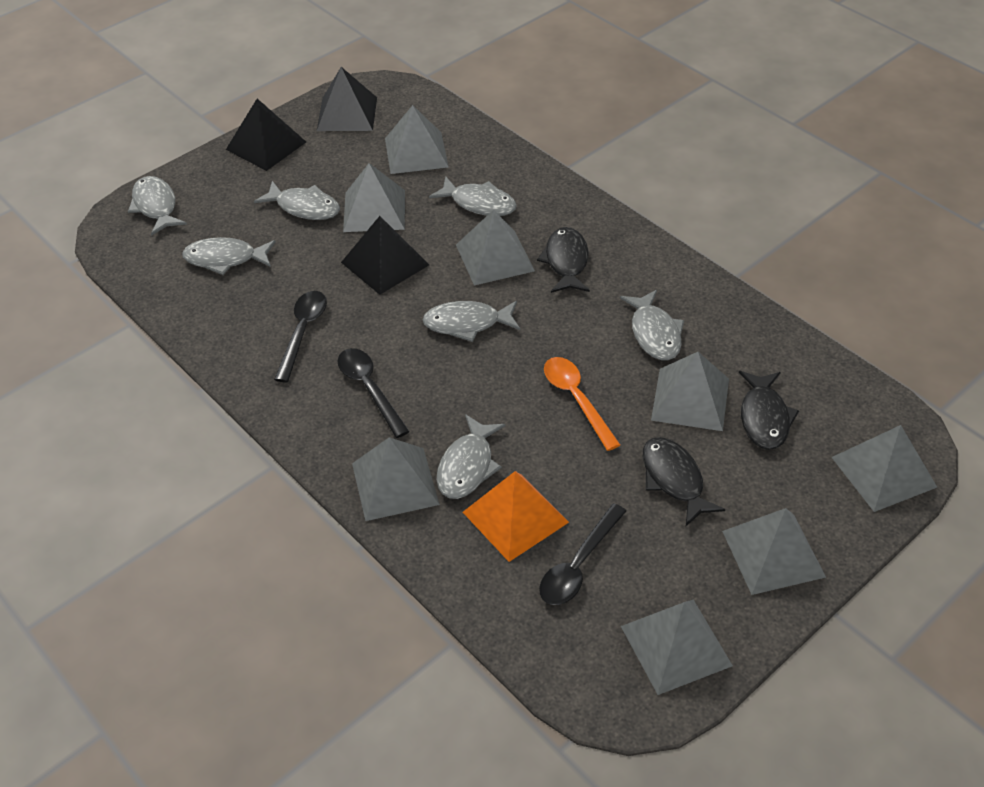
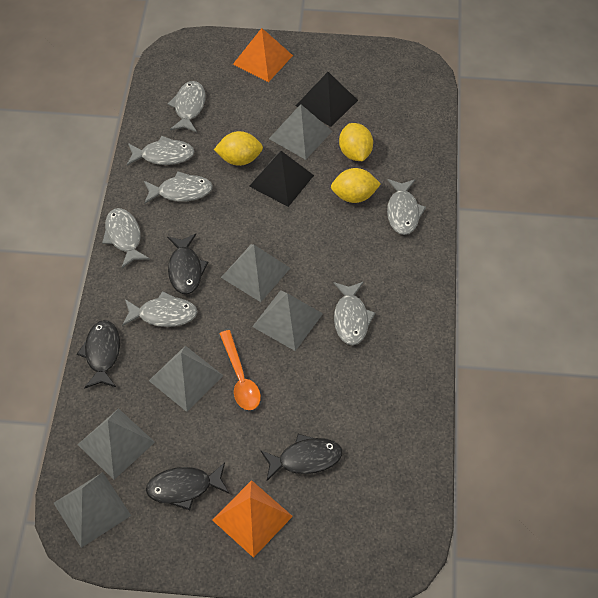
black fish: 3 -> 4
black pyramid: 3 -> 2
black spoon: 3 -> 0
grey pyramid: 8 -> 6
orange pyramid: 1 -> 2
yellow lemon: 0 -> 3

